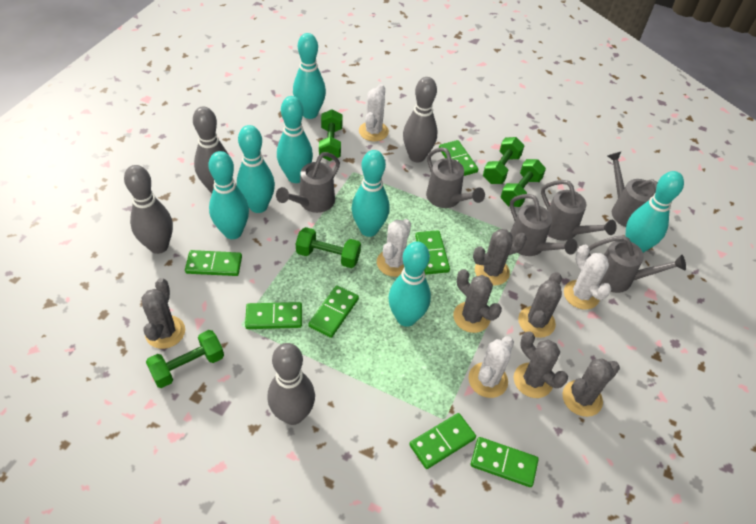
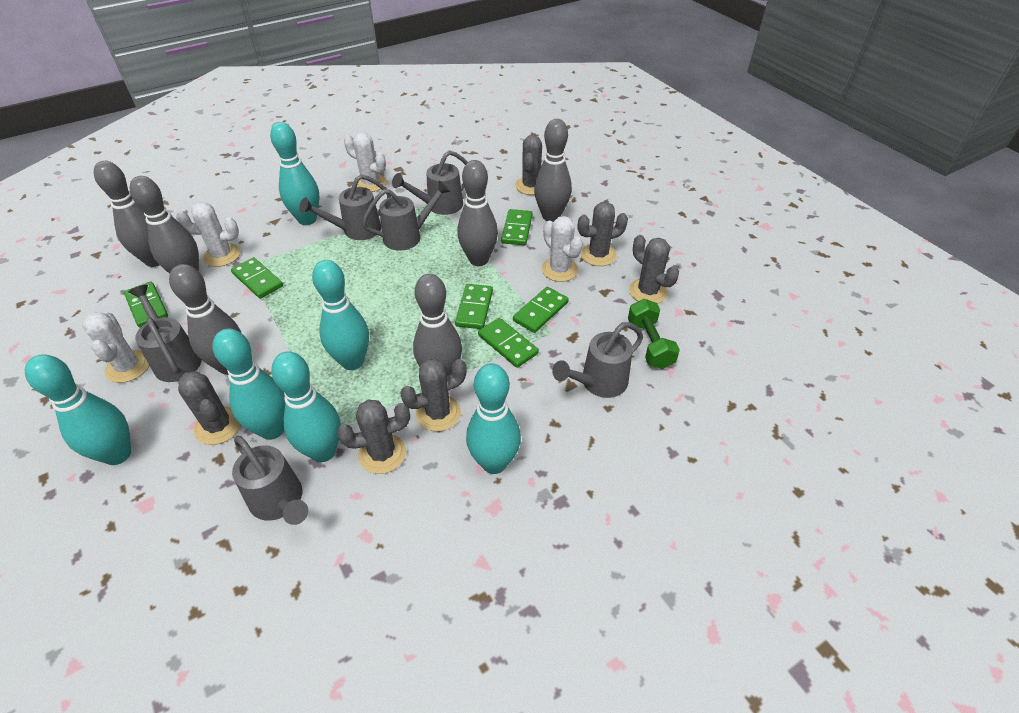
green domino: 7 -> 6
green dumbbell: 5 -> 1
grey bowling pin: 4 -> 6
turquoise bowling pin: 7 -> 6

